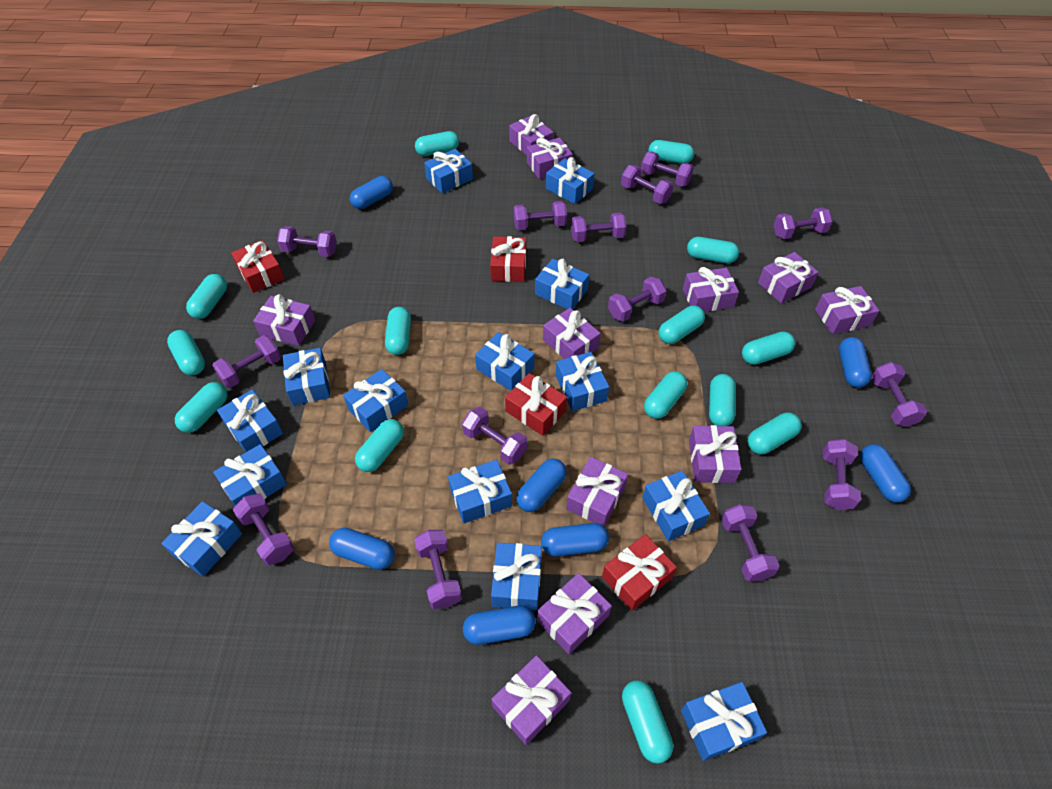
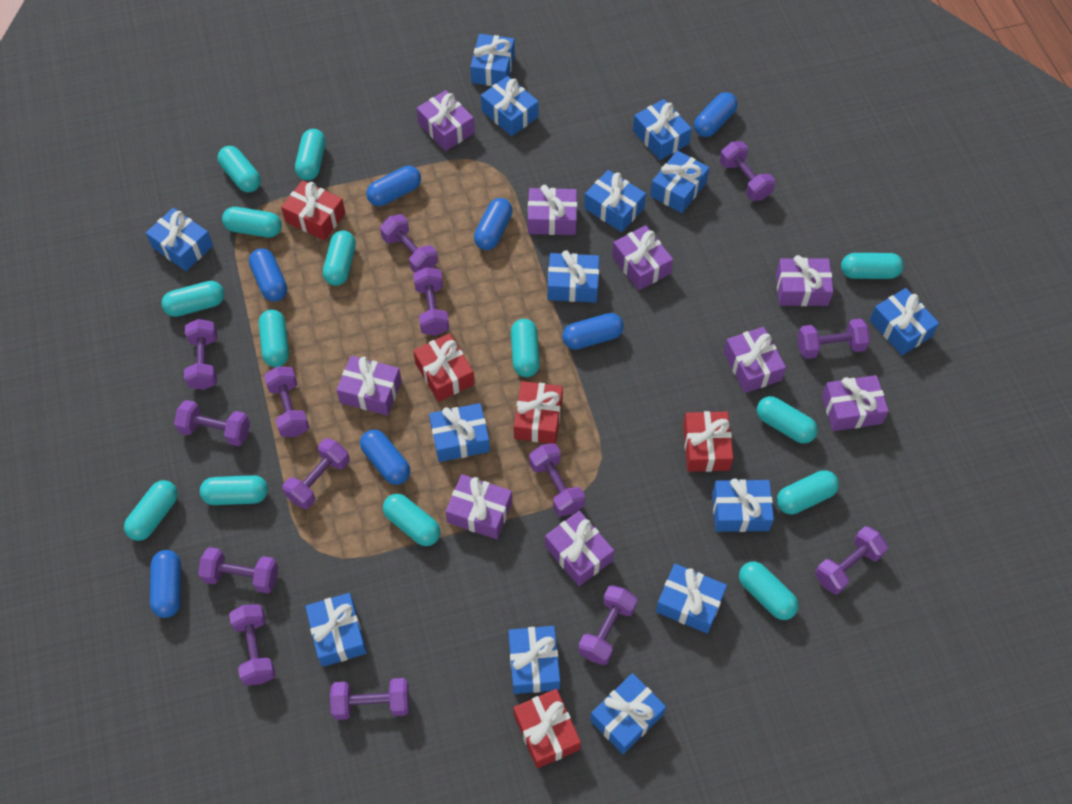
purple gift: 11 -> 9
red gift: 4 -> 5

